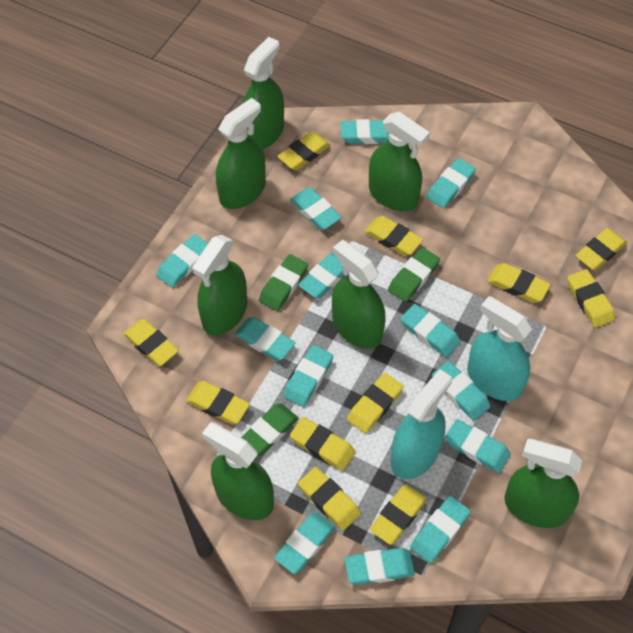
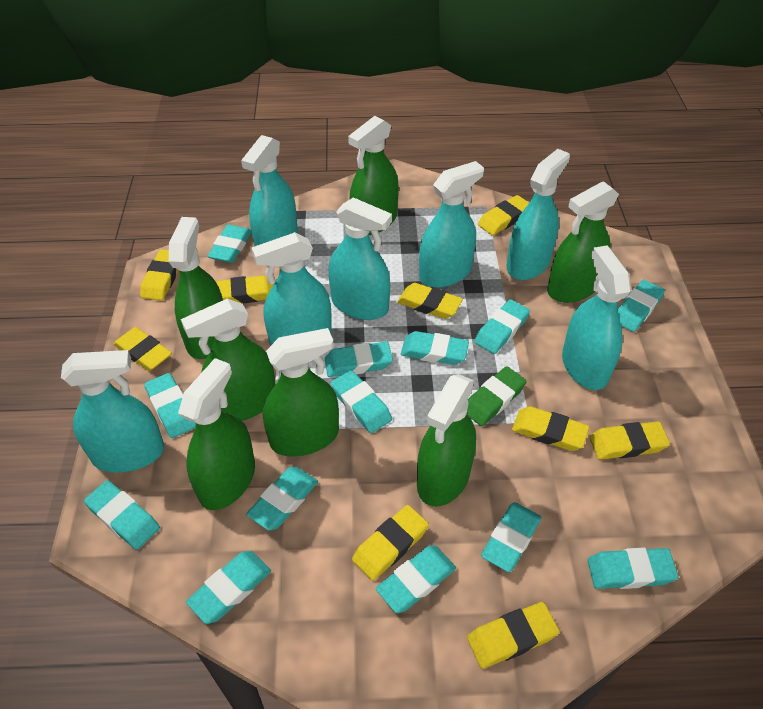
green eraser: 3 -> 1
turquoise spray bottle: 2 -> 7
yellow eraser: 11 -> 9

